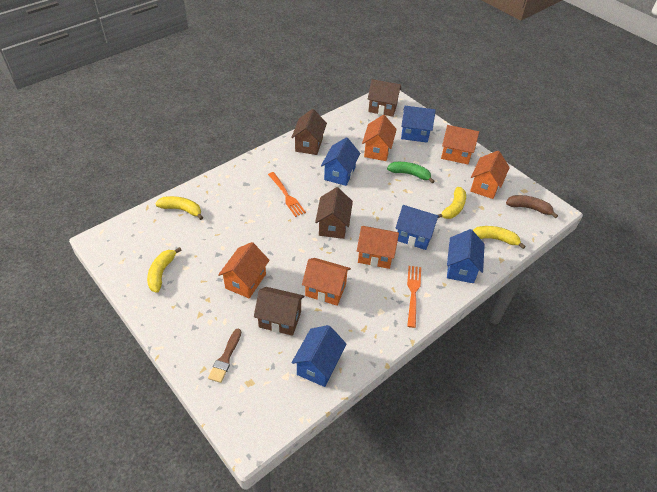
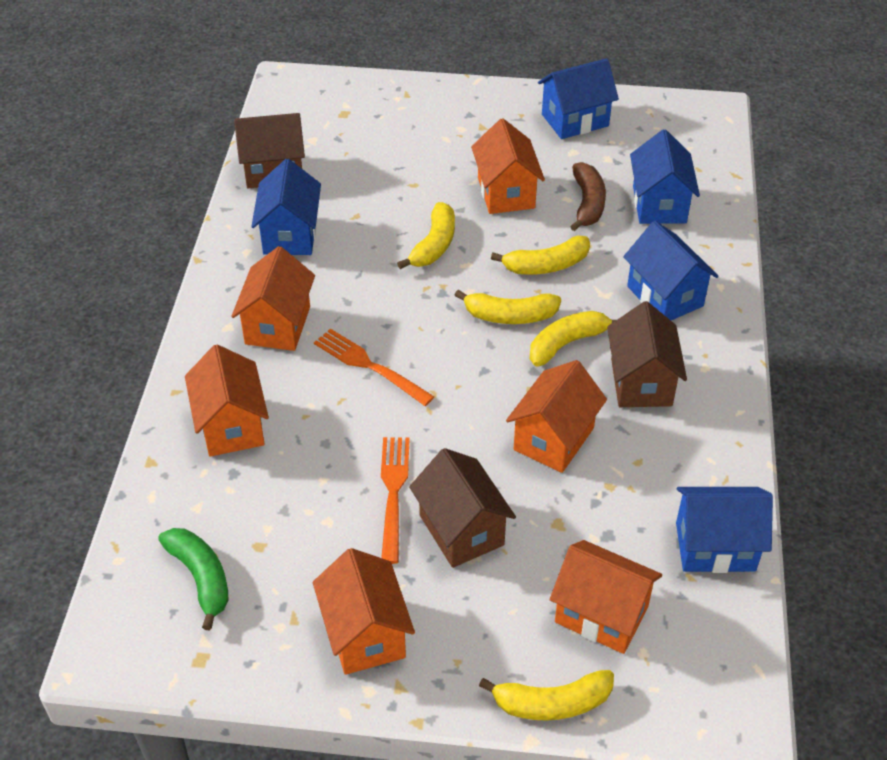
brown brush: 1 -> 0
brown house: 4 -> 3
yellow banana: 4 -> 5

